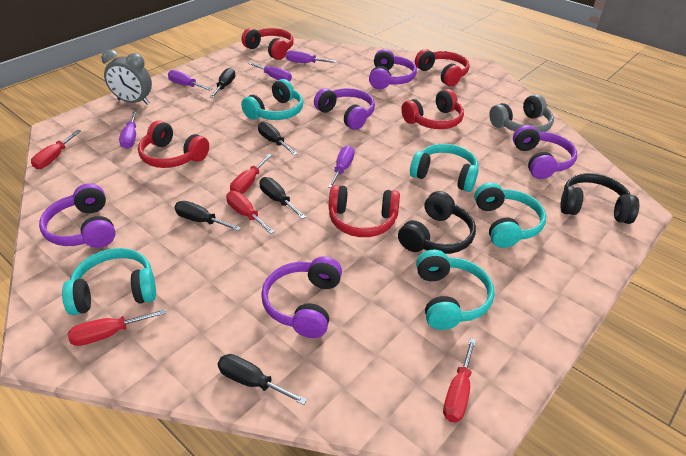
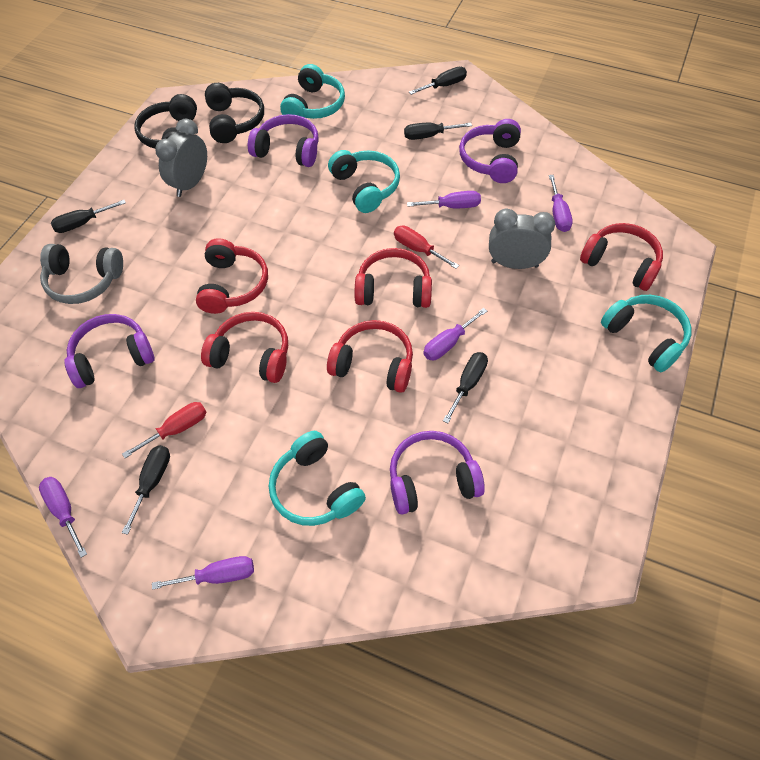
grey clock: 1 -> 2
purple headphones: 5 -> 4
red screwdriver: 5 -> 2
turquoise headphones: 5 -> 4

